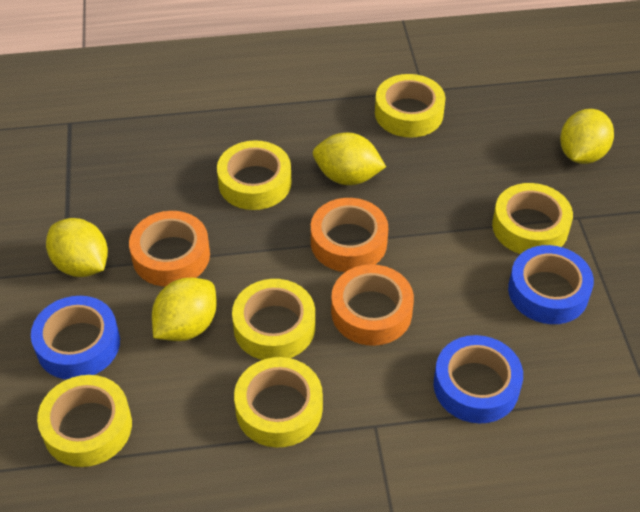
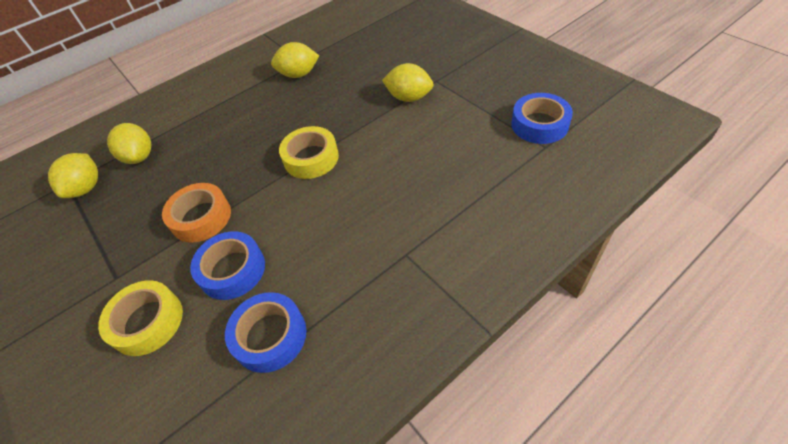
orange tape: 3 -> 1
yellow tape: 6 -> 2

